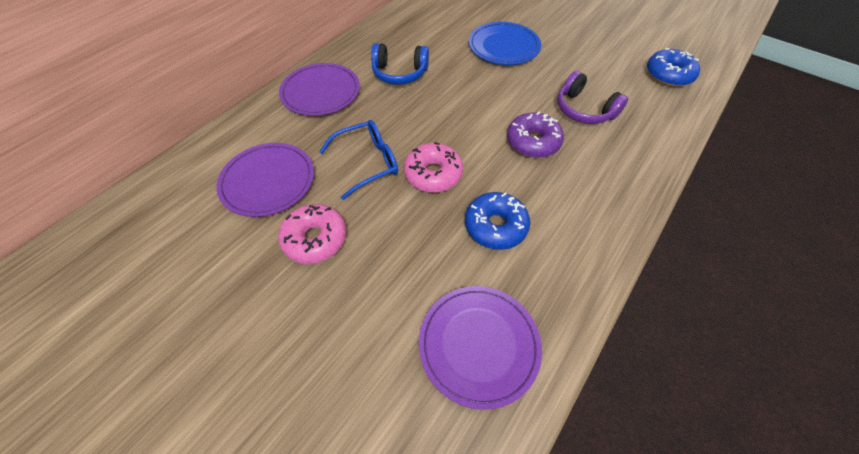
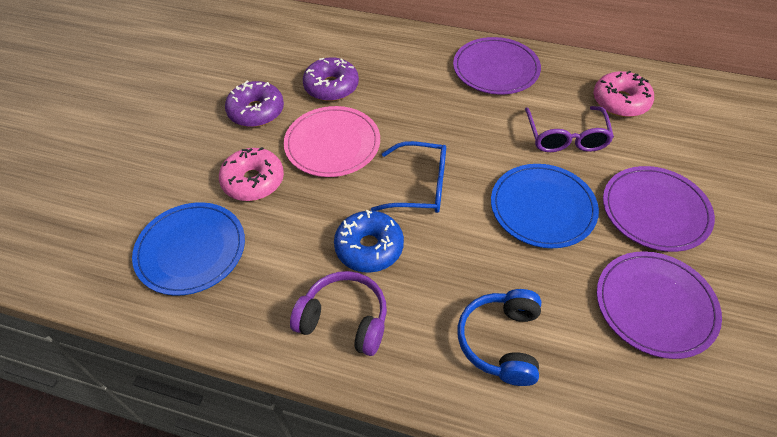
blue donut: 2 -> 1
blue plate: 1 -> 2
pink plate: 0 -> 1
purple donut: 1 -> 2
purple glasses: 0 -> 1

